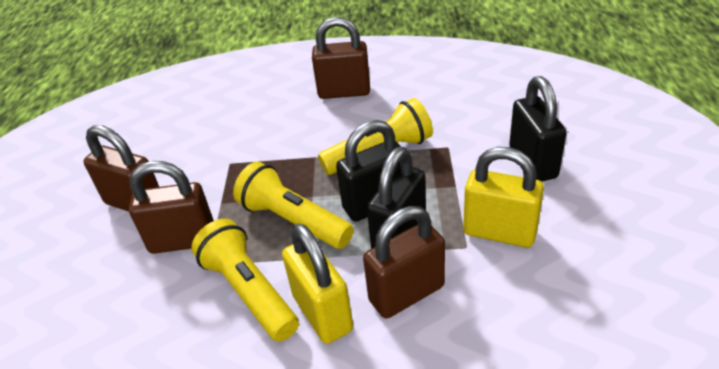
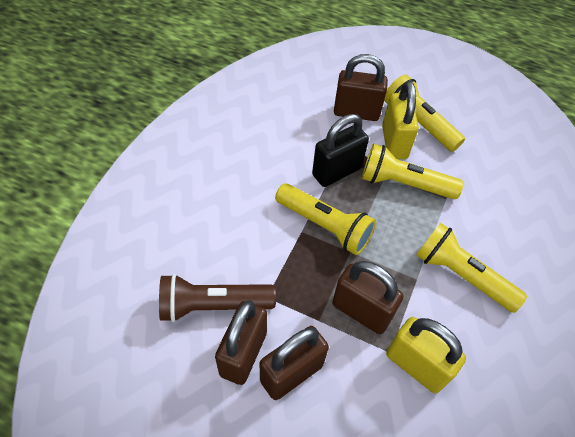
black padlock: 3 -> 1
brown flashlight: 0 -> 1
yellow flashlight: 3 -> 4

